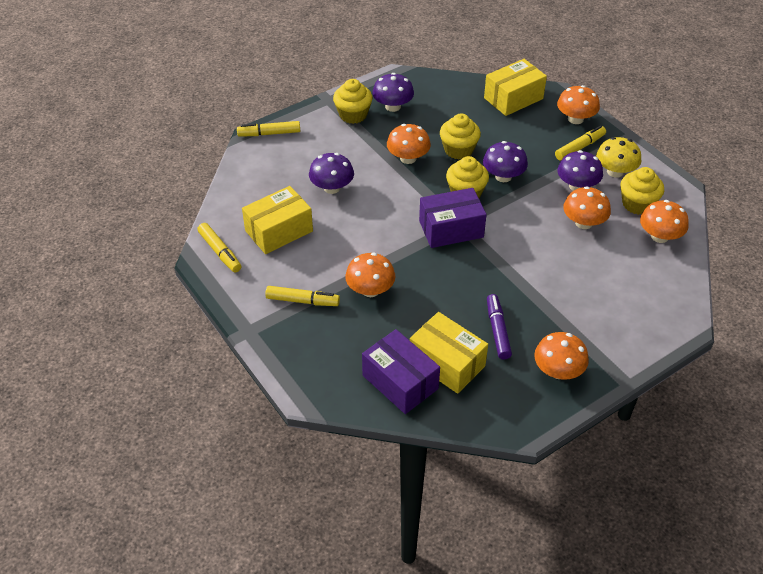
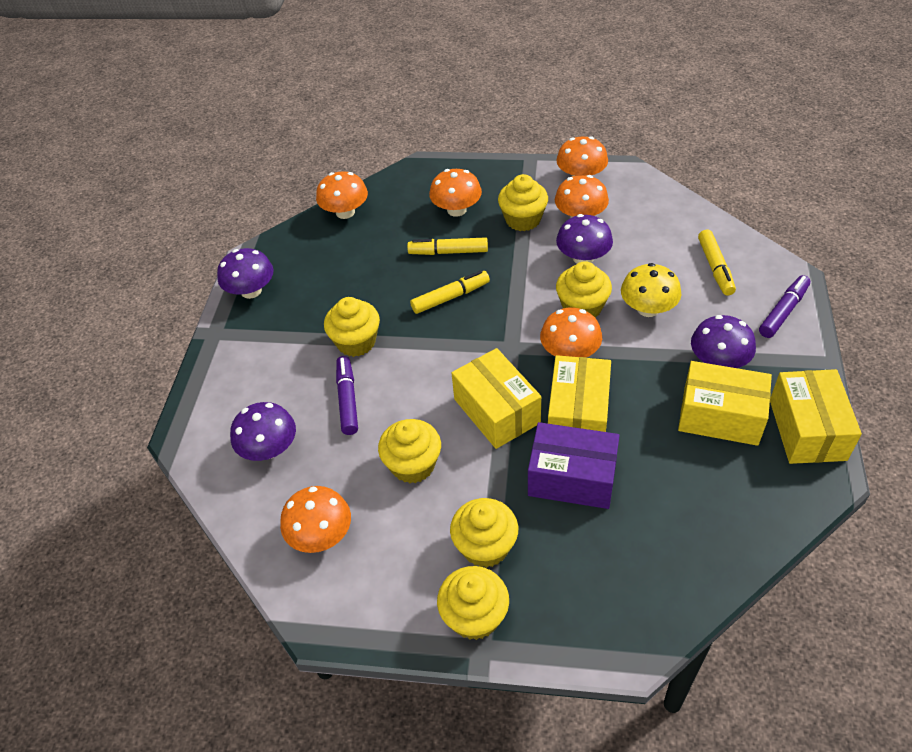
purple box: 2 -> 1
purple marker: 1 -> 2
yellow box: 3 -> 4
yellow cupcake: 4 -> 6
yellow marker: 4 -> 3

